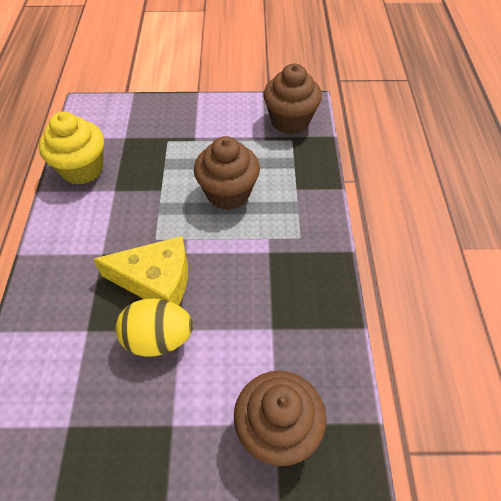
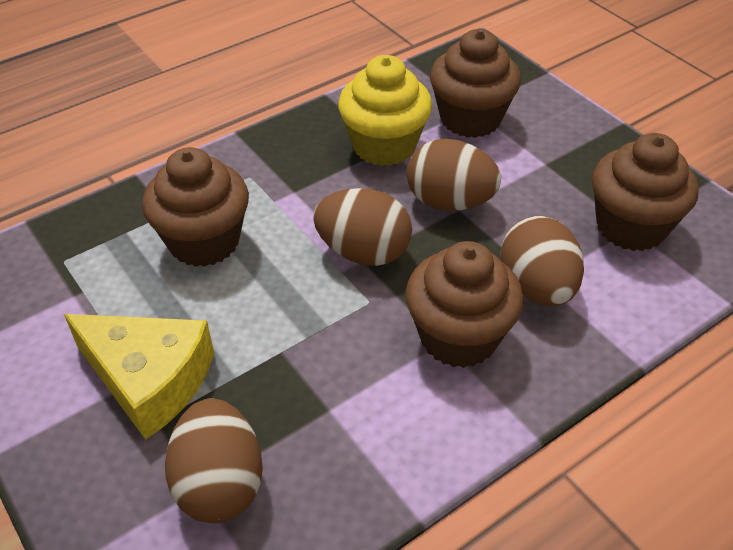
brown cupcake: 3 -> 4
brown egg: 0 -> 4
yellow egg: 1 -> 0

